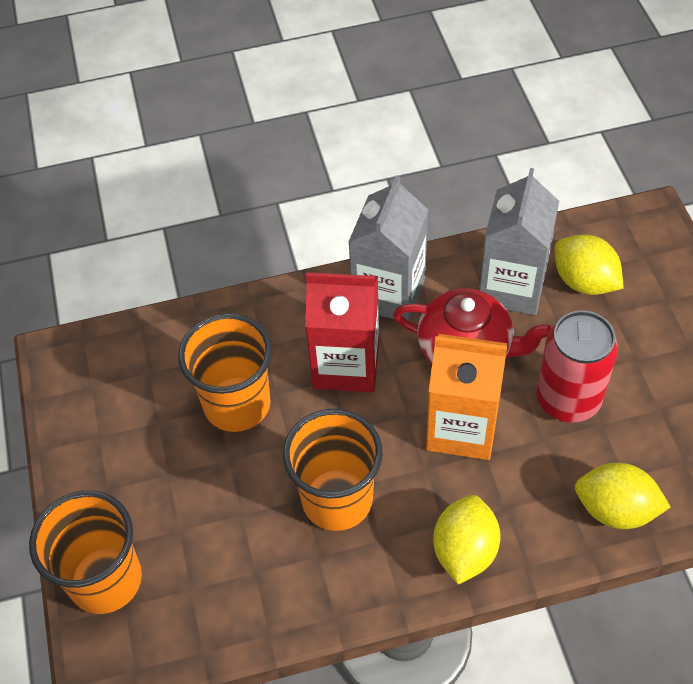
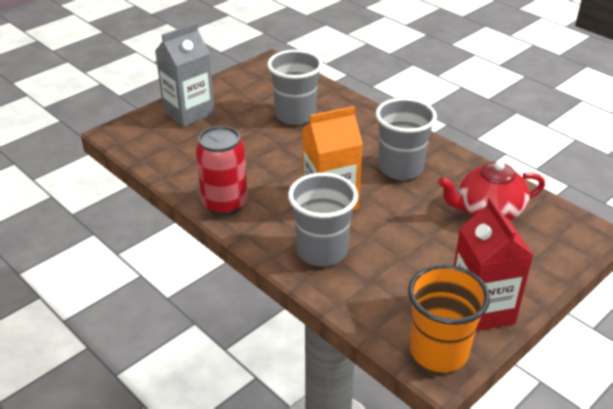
grey carton: 2 -> 1
grey cup: 0 -> 3
orange cup: 3 -> 1
yellow lemon: 3 -> 0

